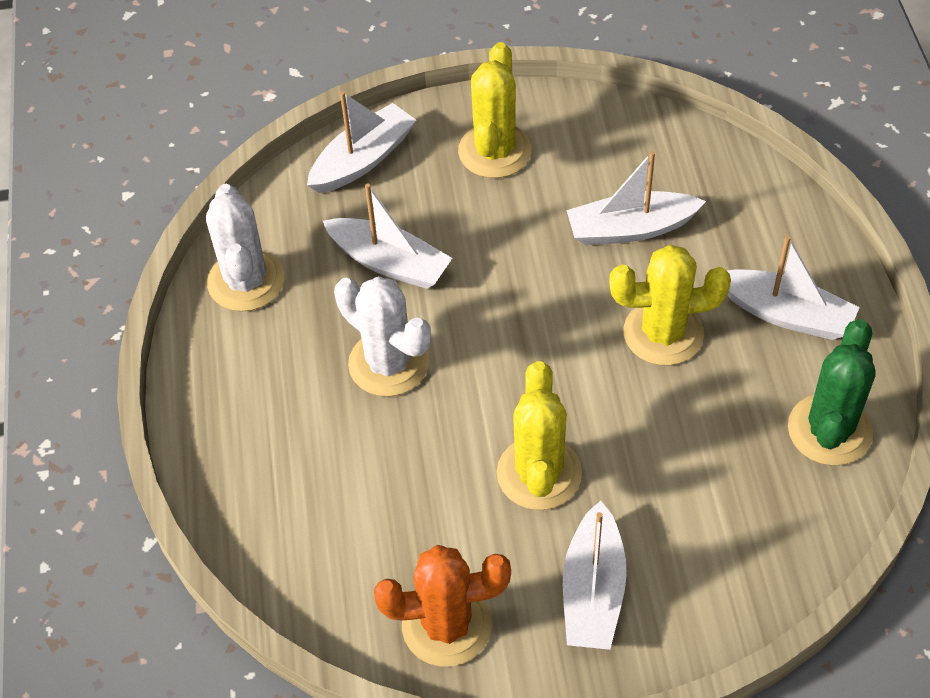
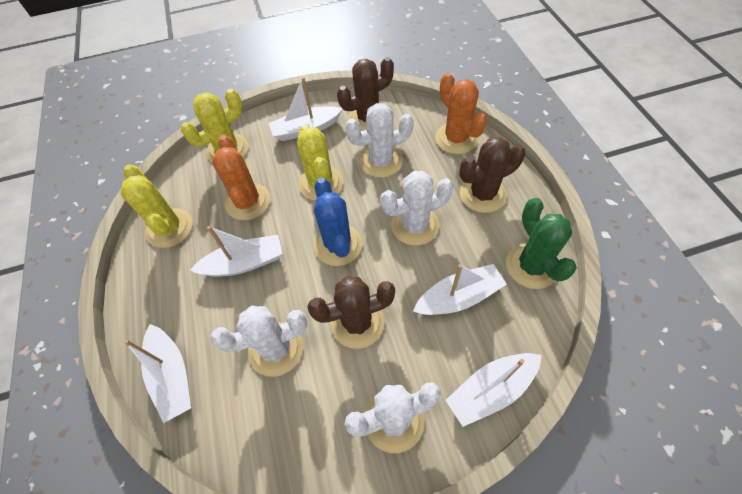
blue cactus: 0 -> 1
brown cactus: 0 -> 3
orange cactus: 1 -> 2
white cactus: 2 -> 4

